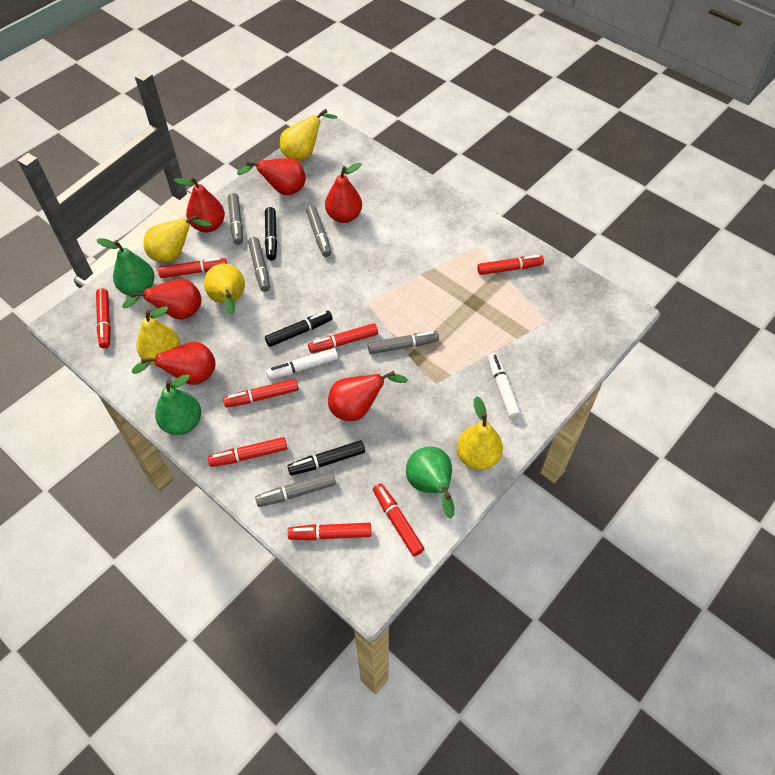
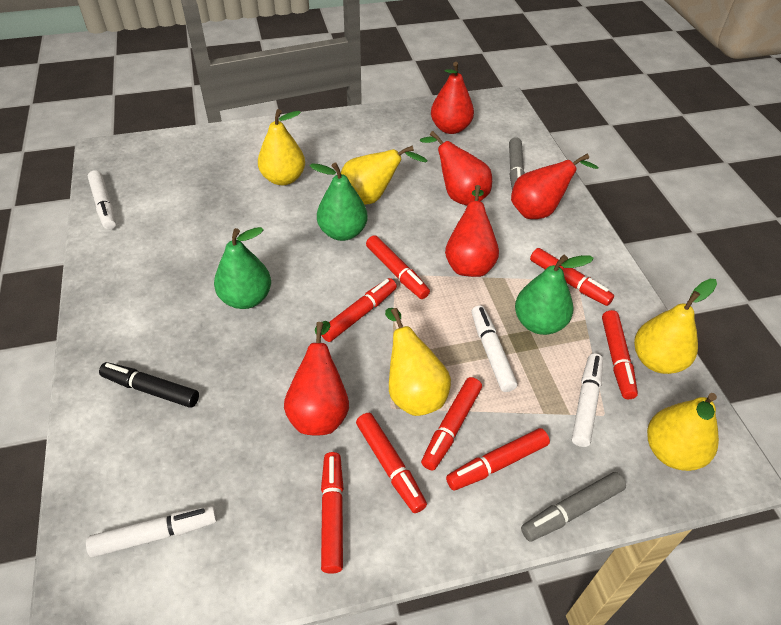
black marker: 3 -> 1
grey marker: 5 -> 2
red pear: 6 -> 5
white marker: 2 -> 4

